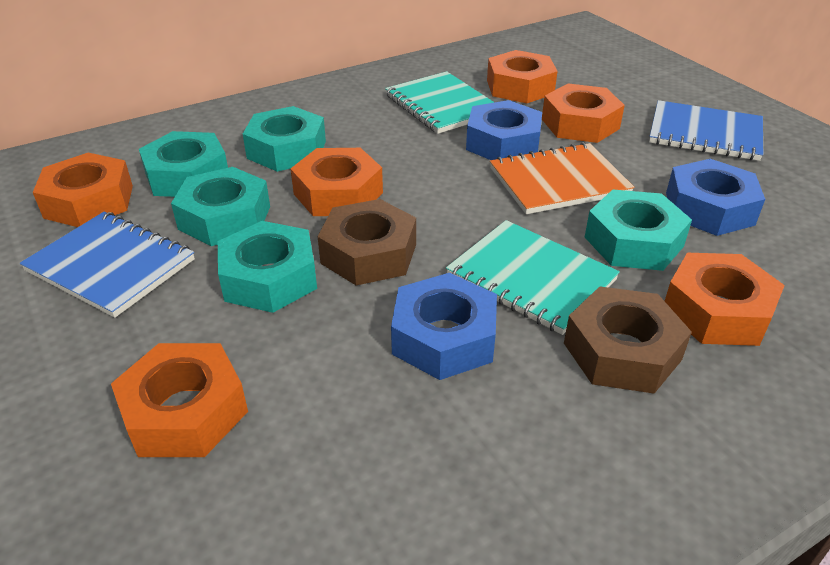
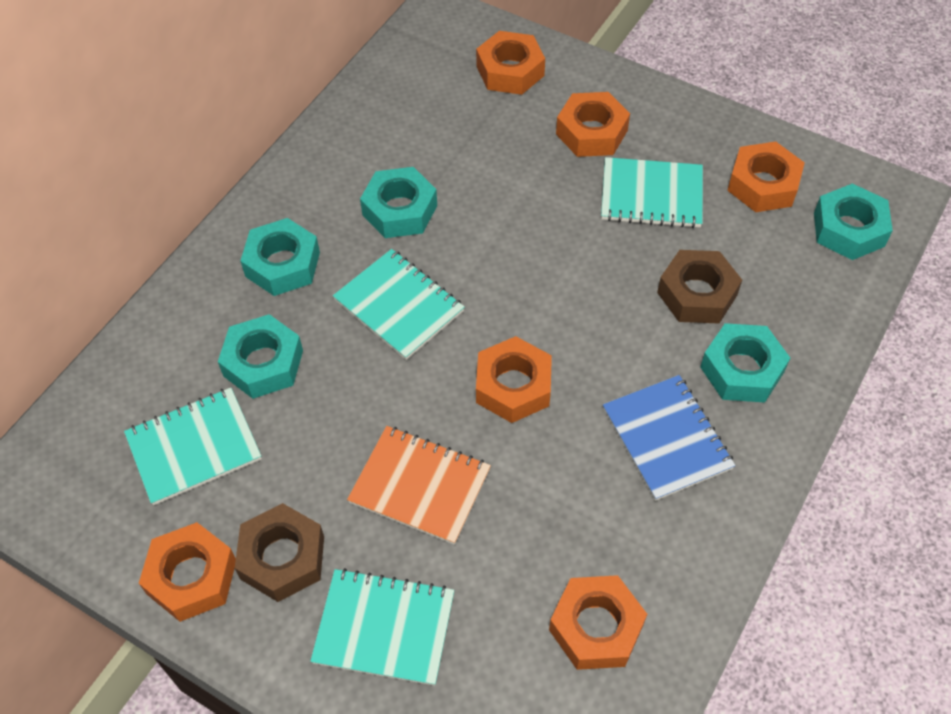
blue notebook: 2 -> 1
blue nut: 3 -> 0
turquoise notebook: 2 -> 4

